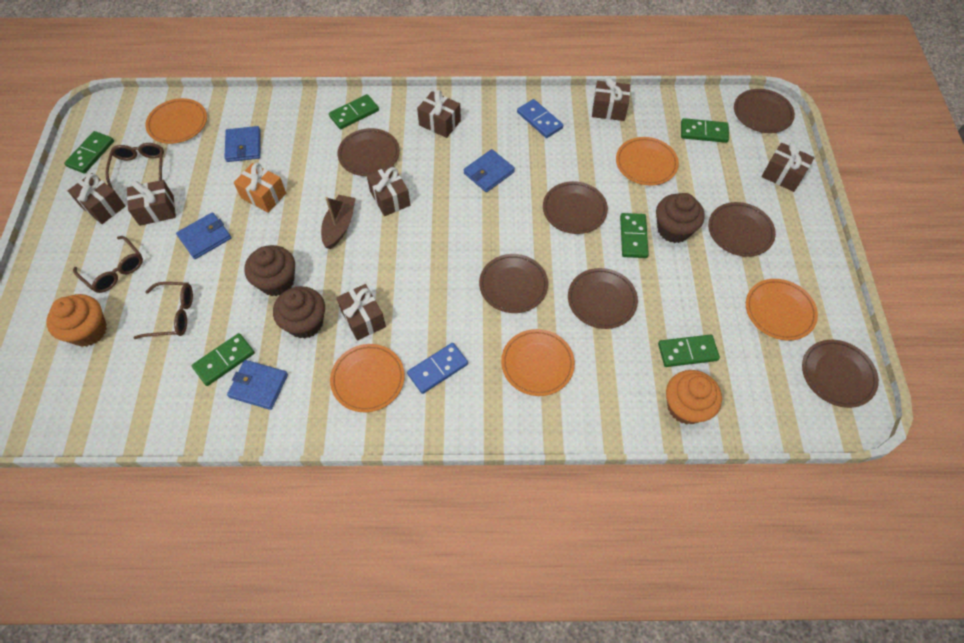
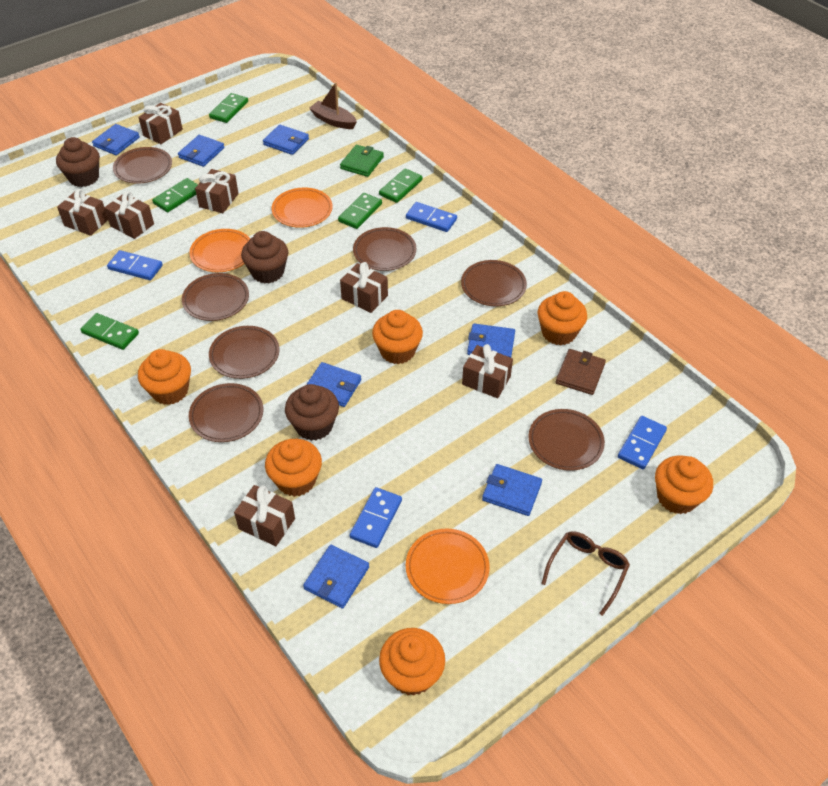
blue domino: 2 -> 4
blue wallet: 4 -> 7
brown glasses: 3 -> 1
brown wallet: 0 -> 1
green domino: 6 -> 5
green wallet: 0 -> 1
orange cupcake: 2 -> 6
orange gift: 1 -> 0
orange plate: 5 -> 3

